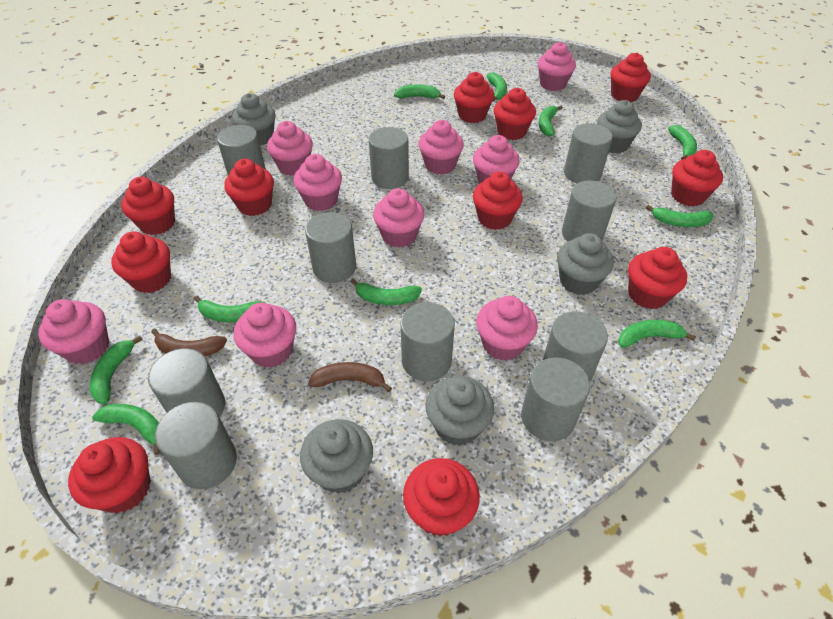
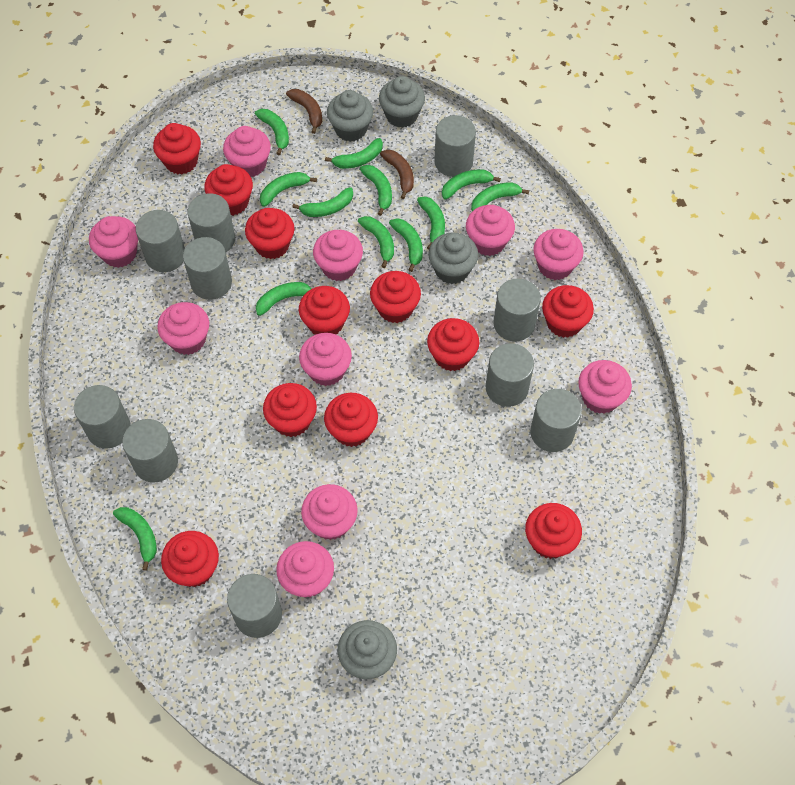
green banana: 10 -> 12
grey cupcake: 5 -> 4
pink cupcake: 9 -> 10

